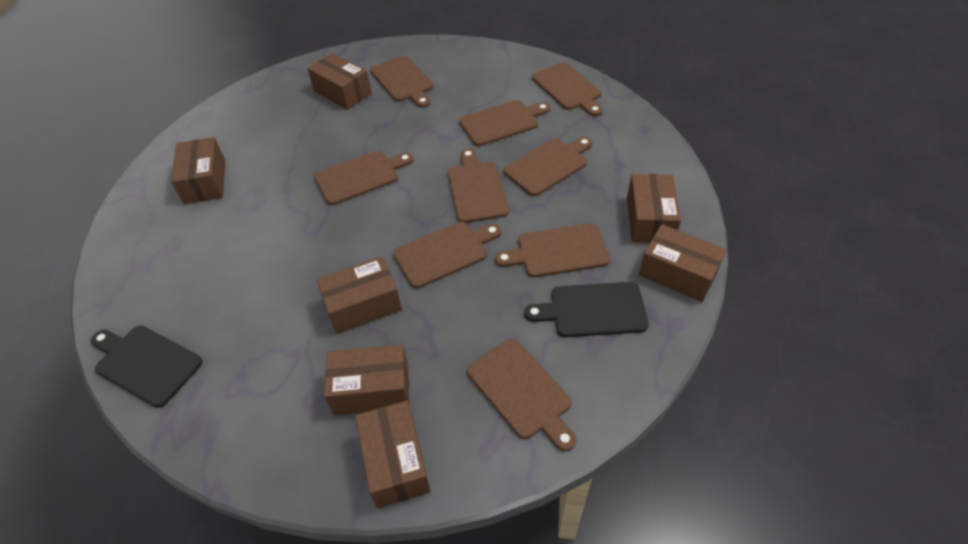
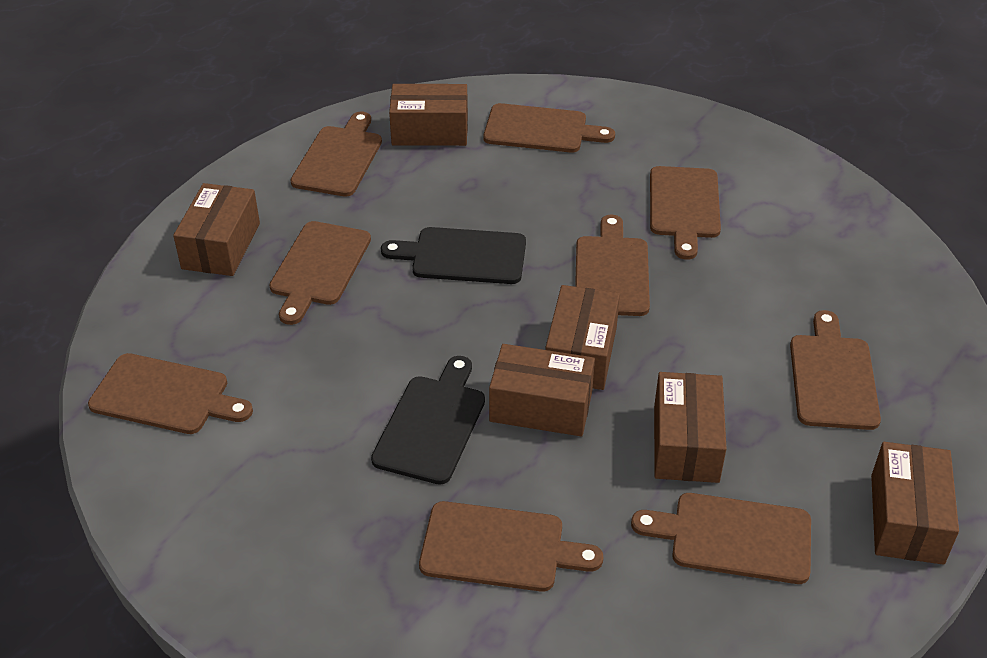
brown box: 7 -> 6

